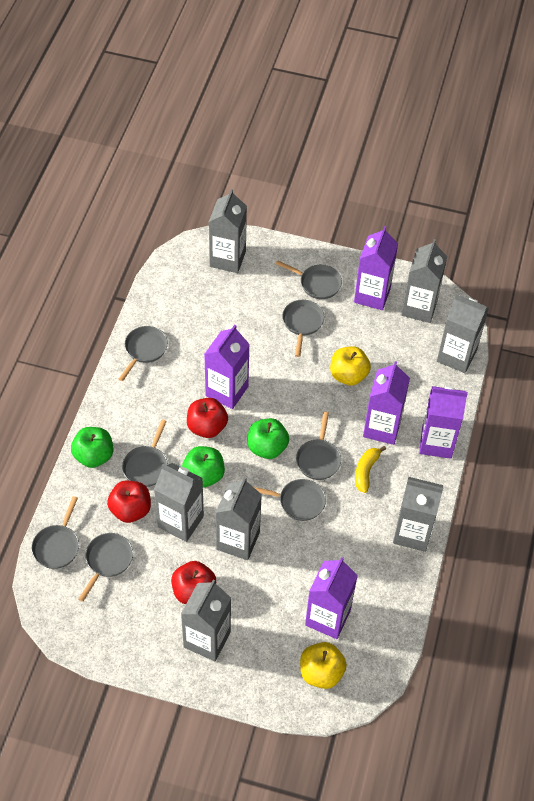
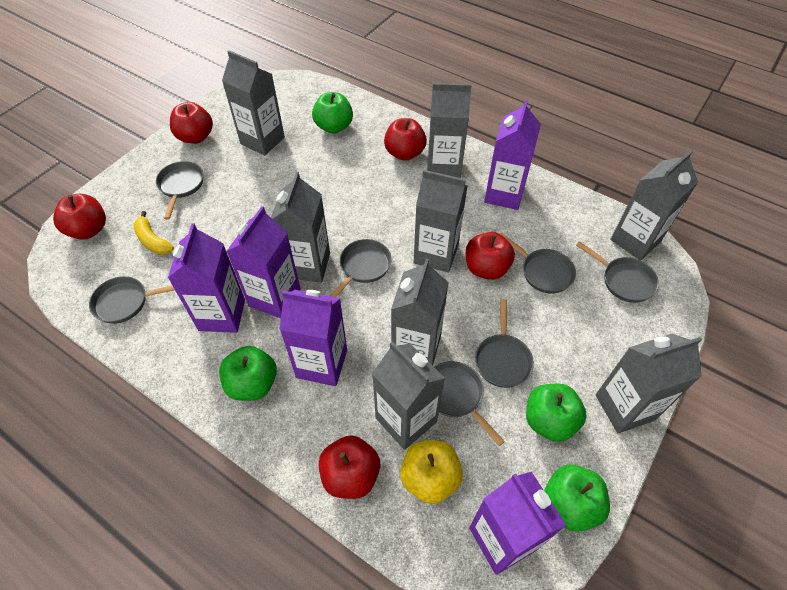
green apple: 3 -> 4
grey carton: 7 -> 8
grey pan: 8 -> 7
red apple: 3 -> 5
yellow apple: 2 -> 1

